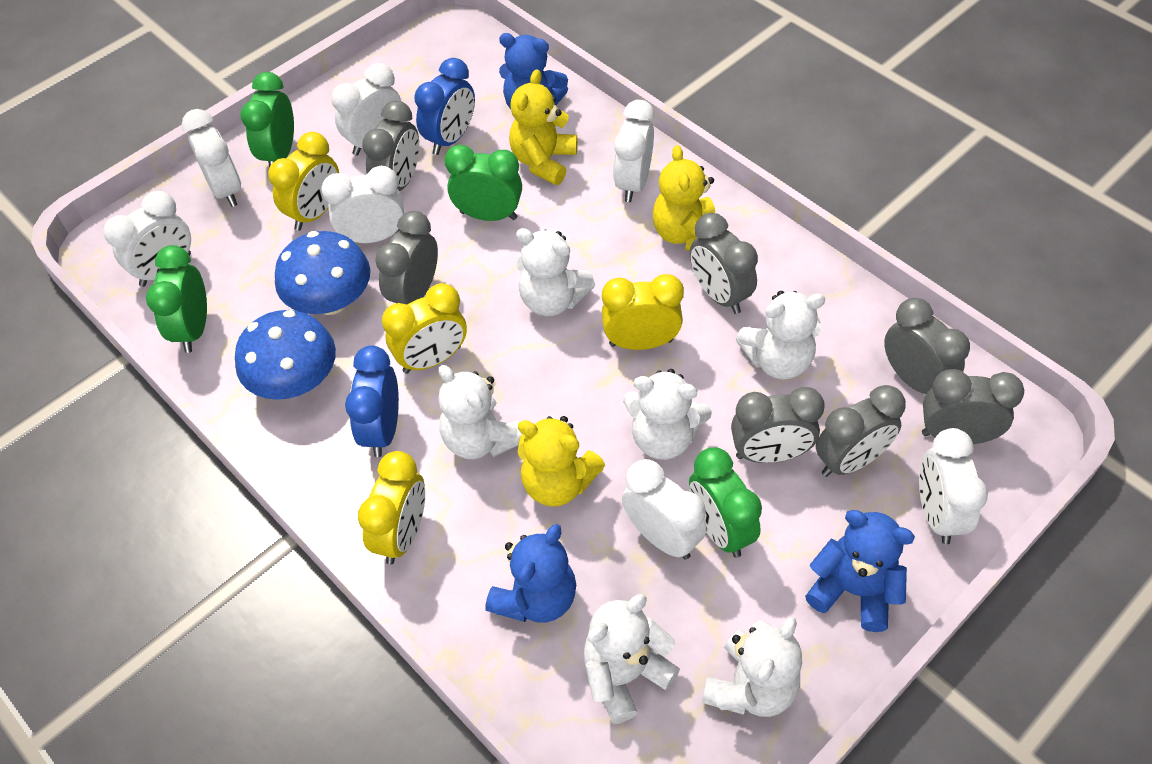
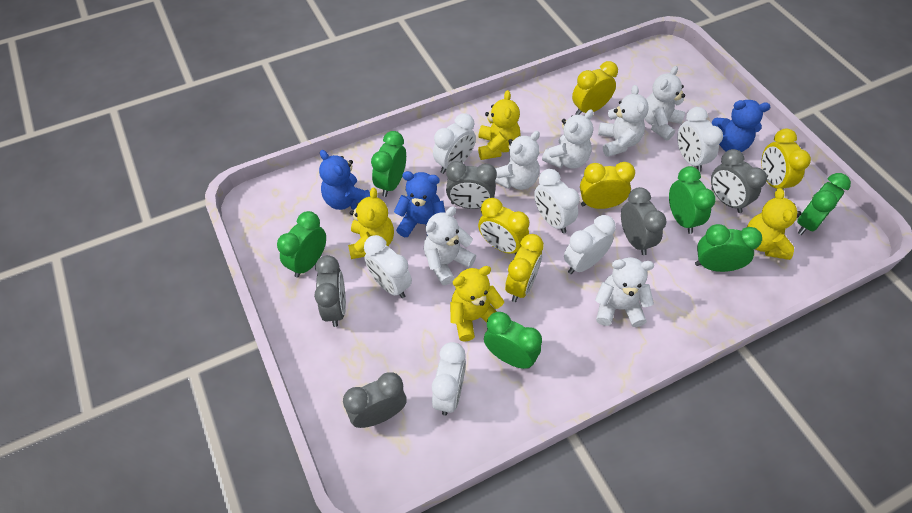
blue clock: 2 -> 0
blue mushroom: 2 -> 0
green clock: 4 -> 6
grey clock: 7 -> 5
white clock: 7 -> 6
yellow clock: 4 -> 5
yellow teddy bear: 3 -> 4

